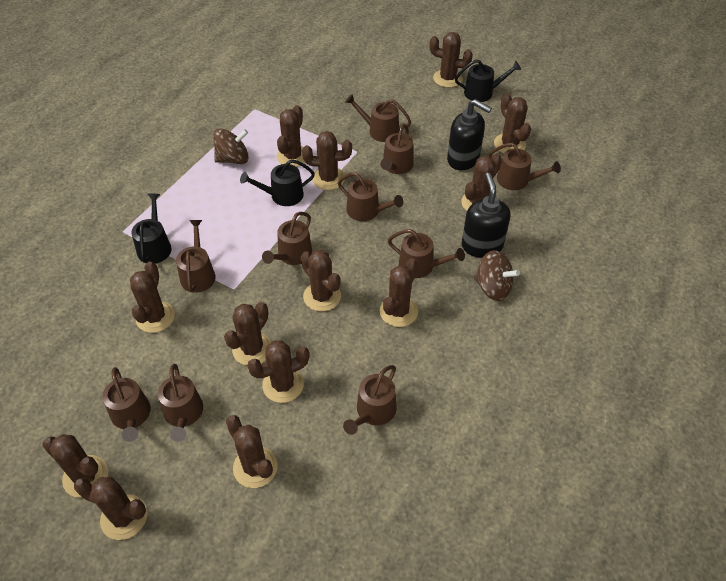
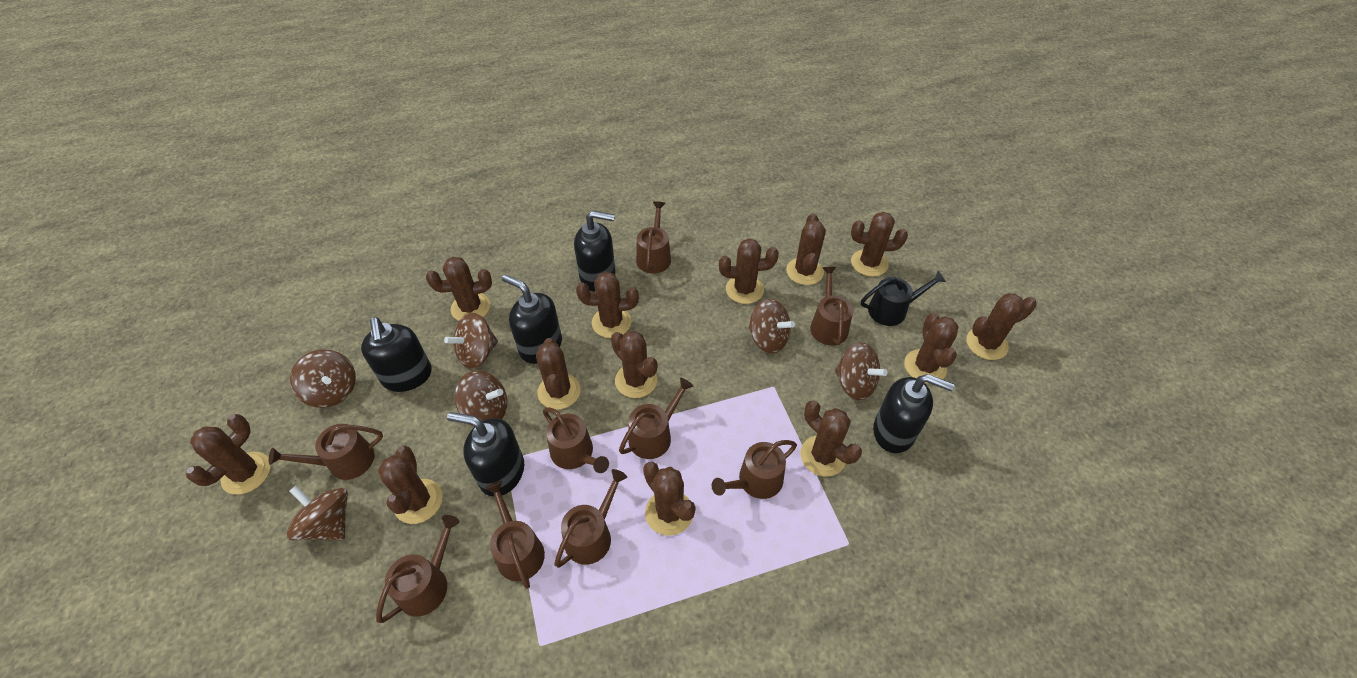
black soap dispenser: 2 -> 5
black watering can: 3 -> 1
brown spinning top: 2 -> 6
brown watering can: 10 -> 9

